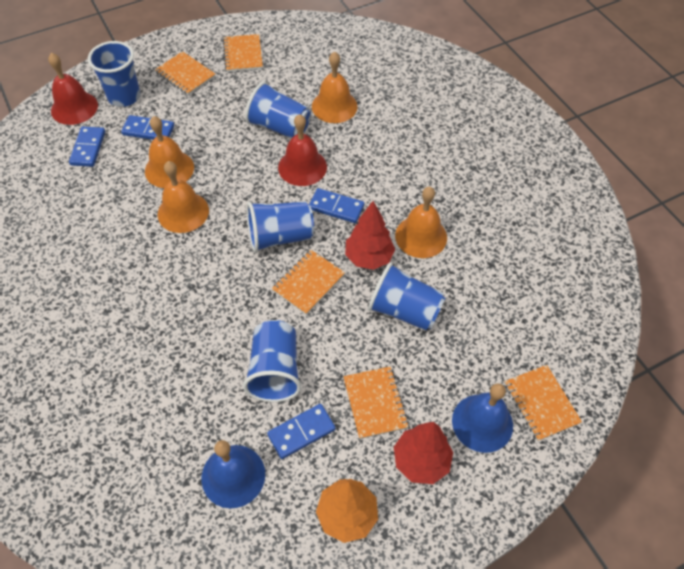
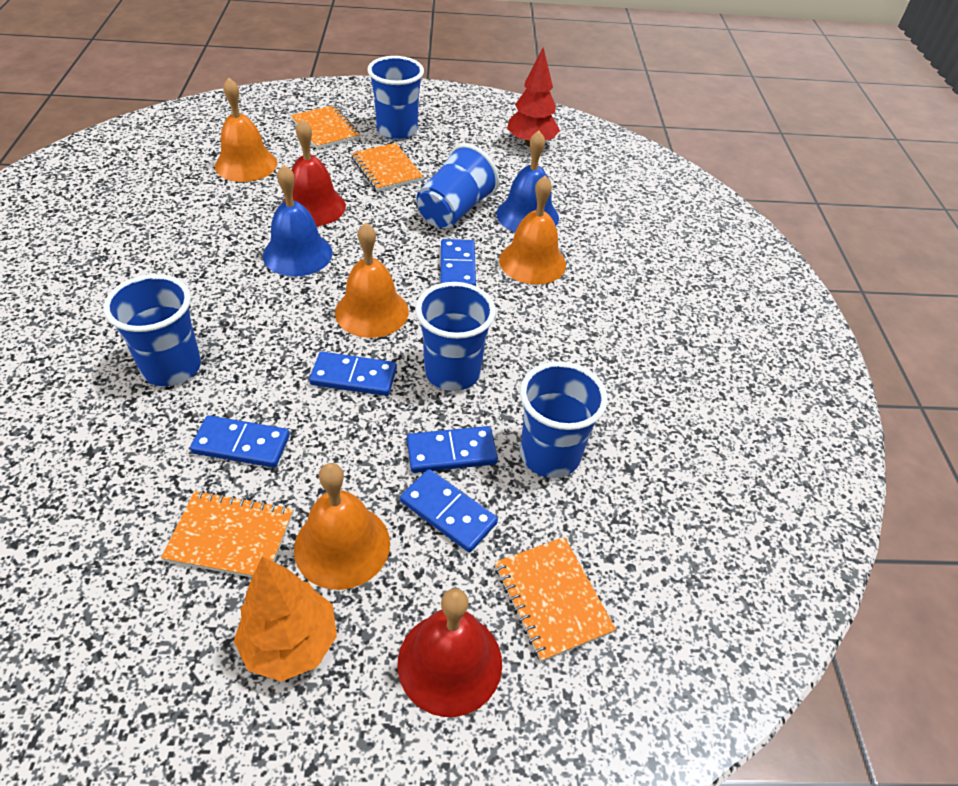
blue domino: 4 -> 5
orange notebook: 5 -> 4
red tree: 2 -> 1

